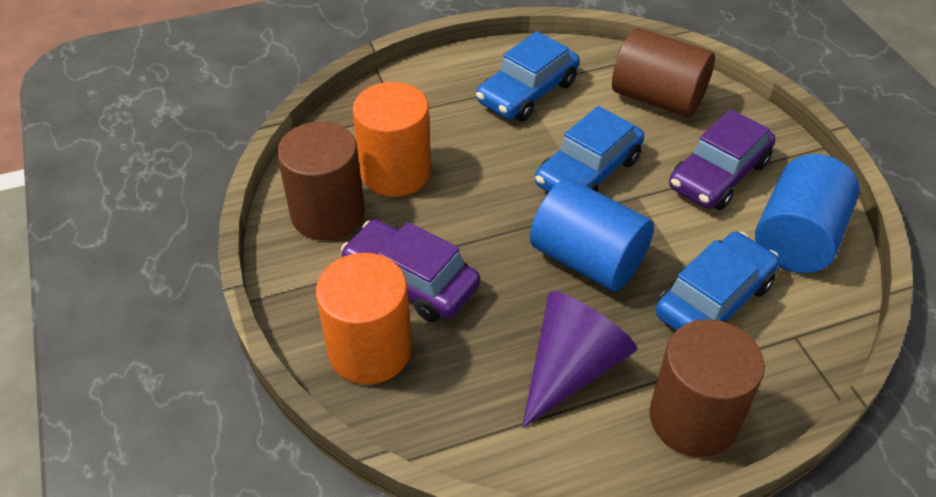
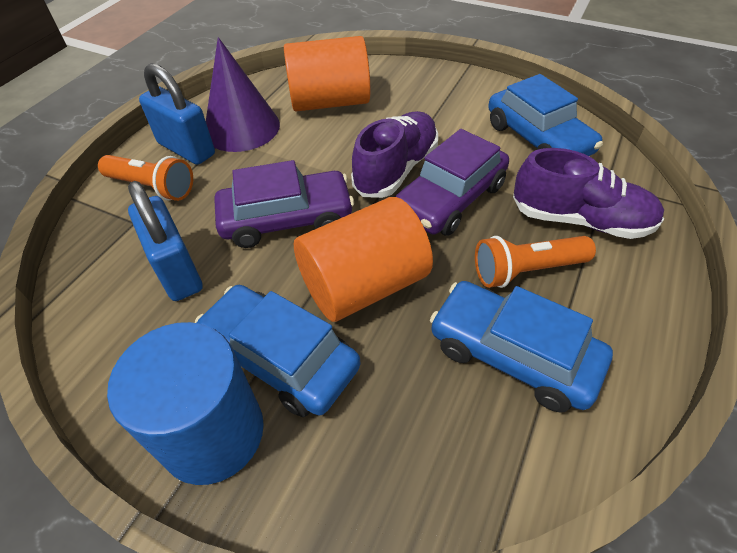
blue cylinder: 2 -> 1
blue padlock: 0 -> 2
brown cylinder: 3 -> 0
orange flashlight: 0 -> 2
purple shoe: 0 -> 2

